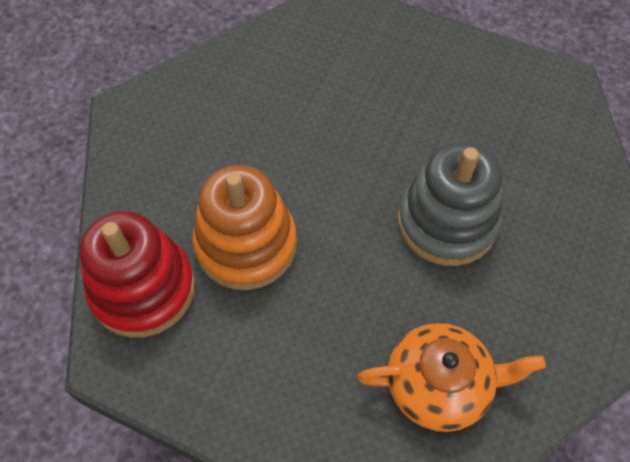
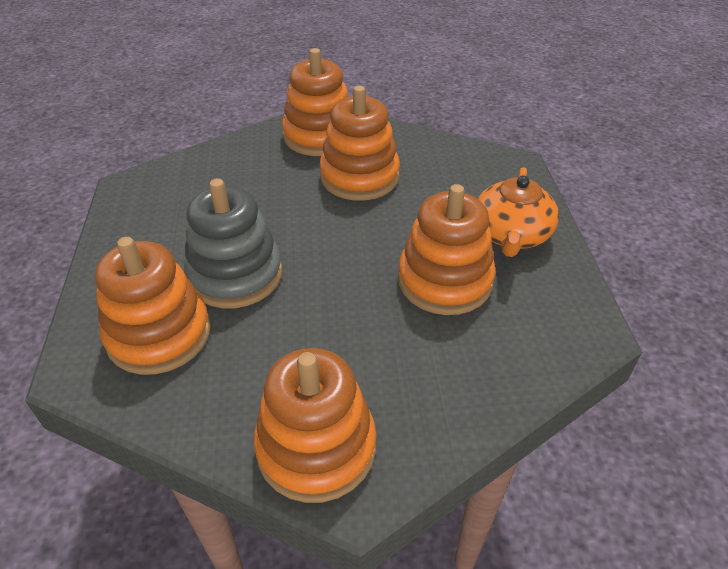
orange stacking toy: 1 -> 5
red stacking toy: 1 -> 0

